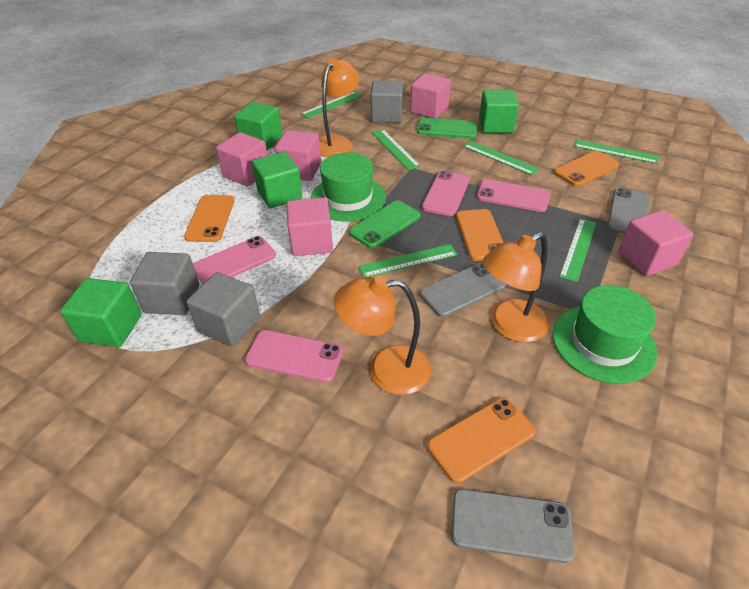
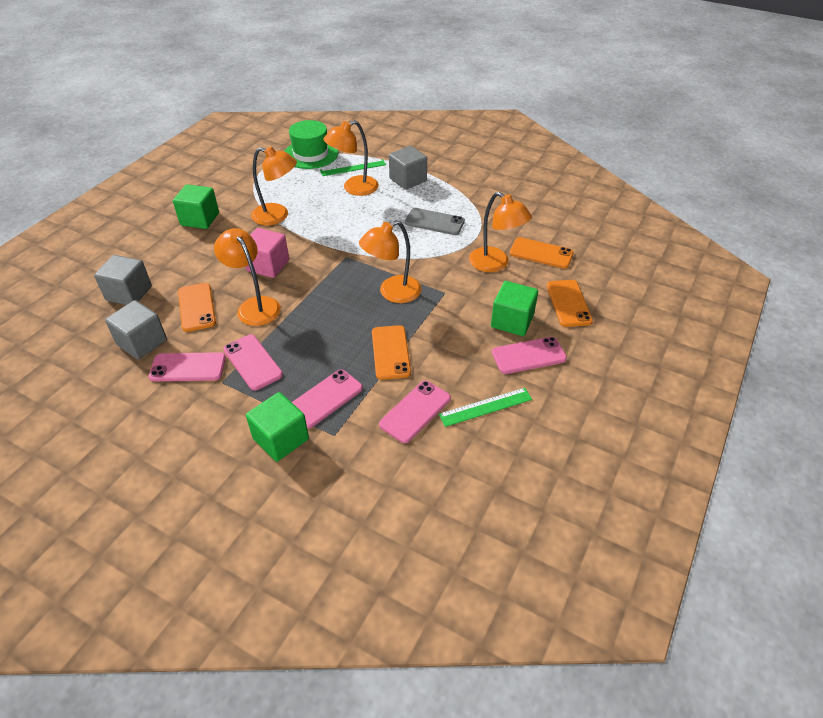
green cube: 4 -> 3
green hat: 2 -> 1
green phone: 2 -> 0
green ruler: 6 -> 2
grey phone: 3 -> 1
orange lamp: 3 -> 5
pink cube: 5 -> 1
pink phone: 4 -> 5

